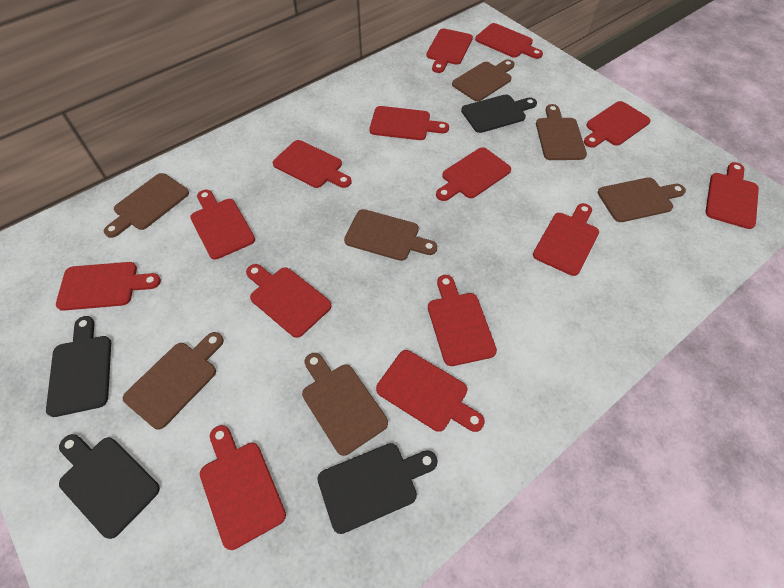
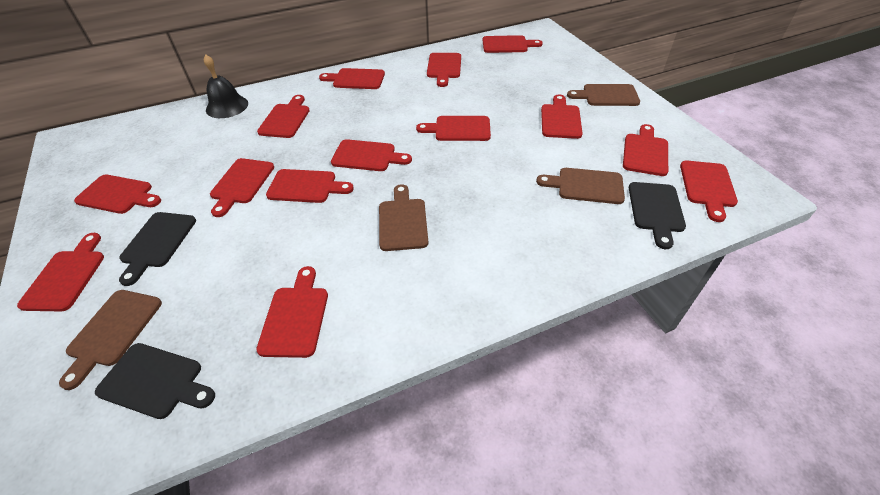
black bell: 0 -> 1
black cutting board: 4 -> 3
brown cutting board: 7 -> 4

